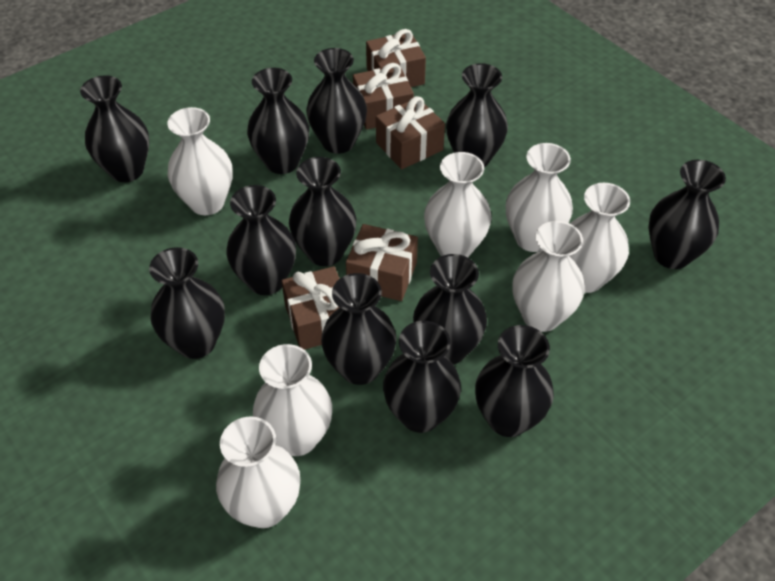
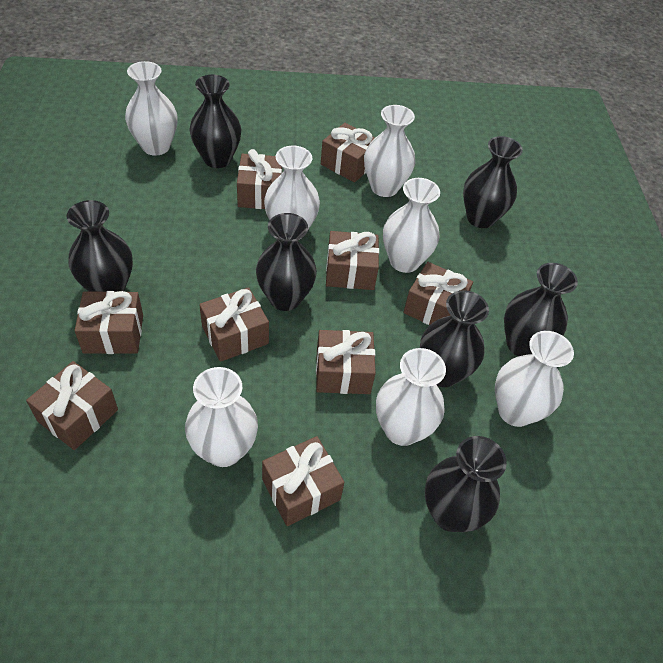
black vase: 12 -> 7
brown gift: 5 -> 9

